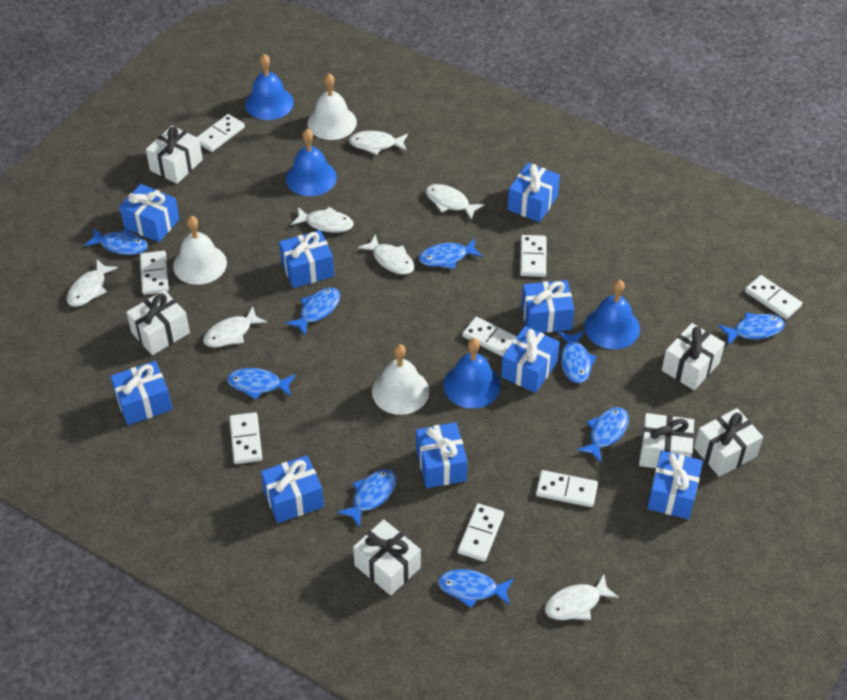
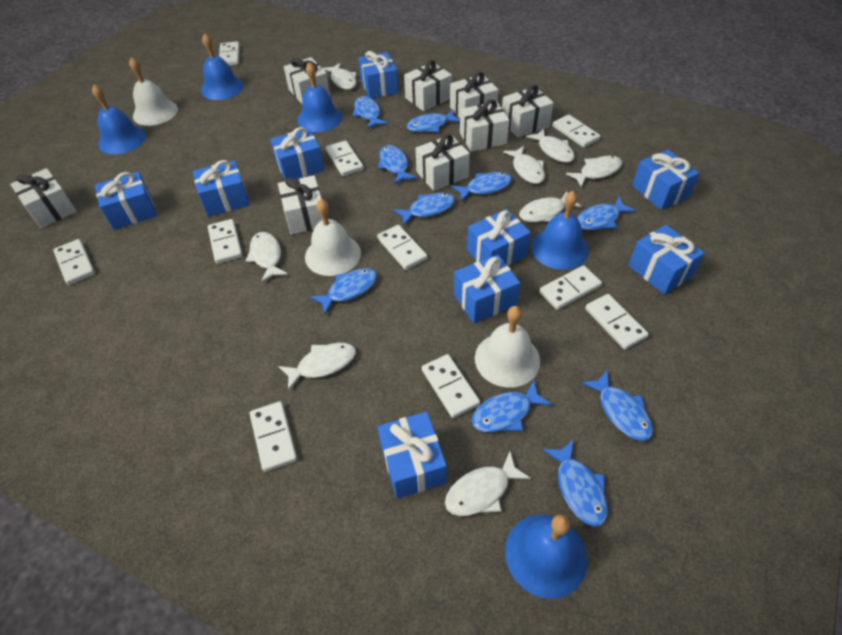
blue bell: 4 -> 5
blue fish: 9 -> 10
white domino: 8 -> 10
white fish: 7 -> 8
white gift: 6 -> 8

